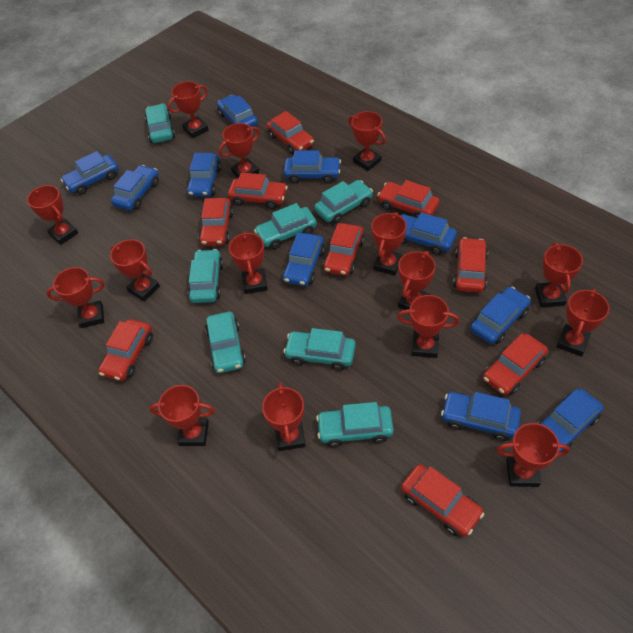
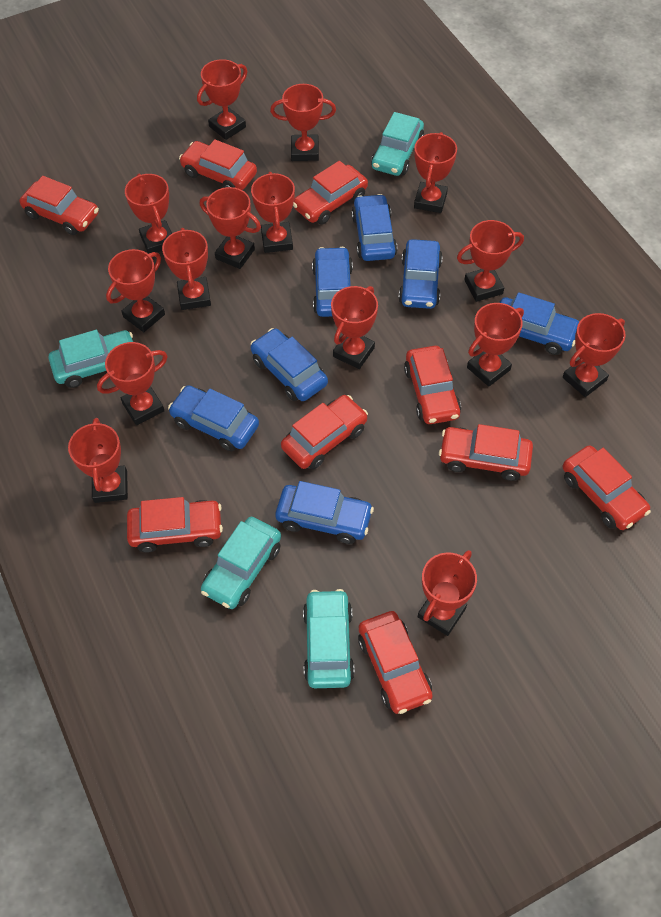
blue car: 10 -> 7
turquoise car: 7 -> 4

